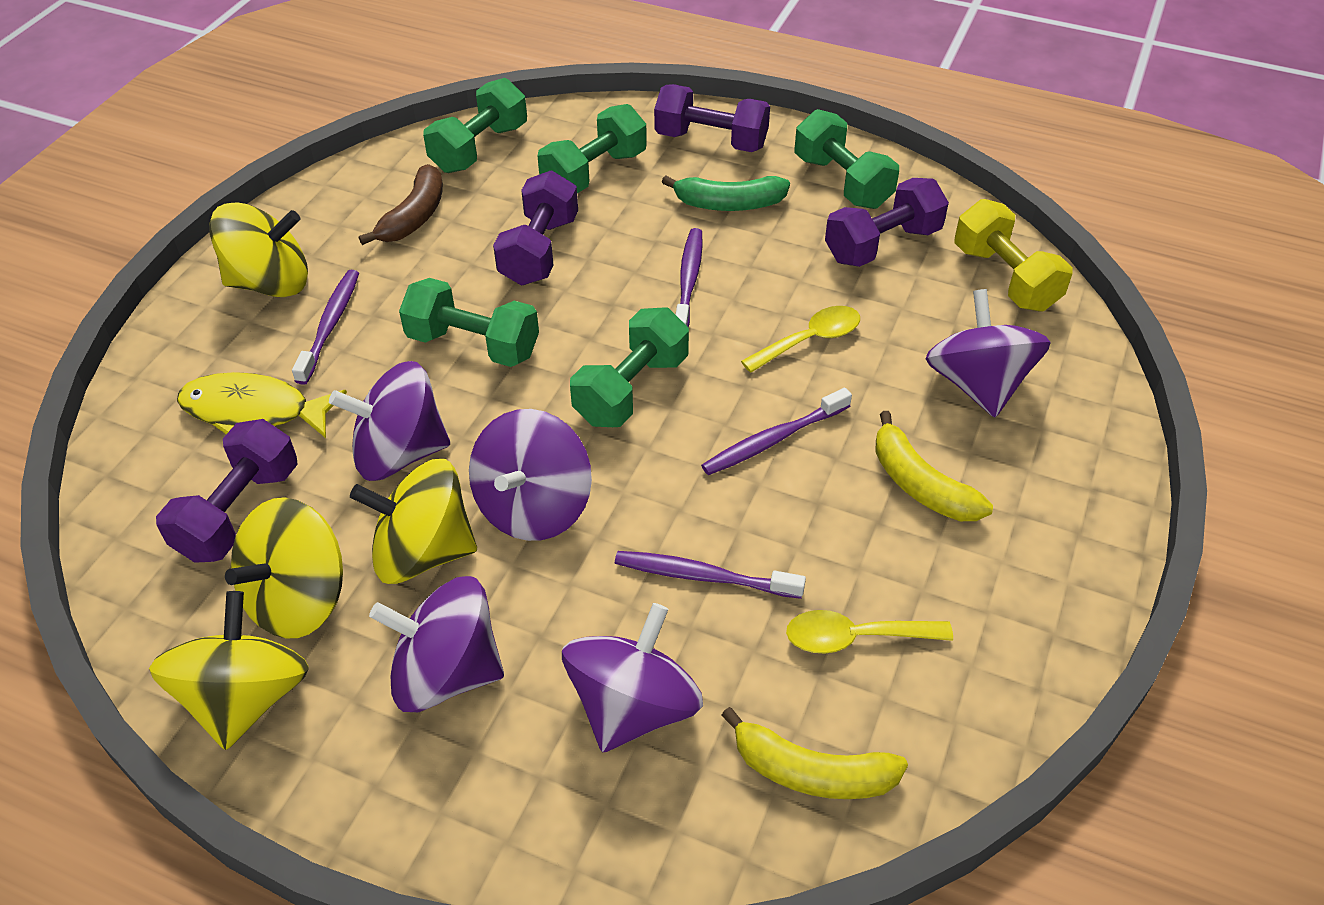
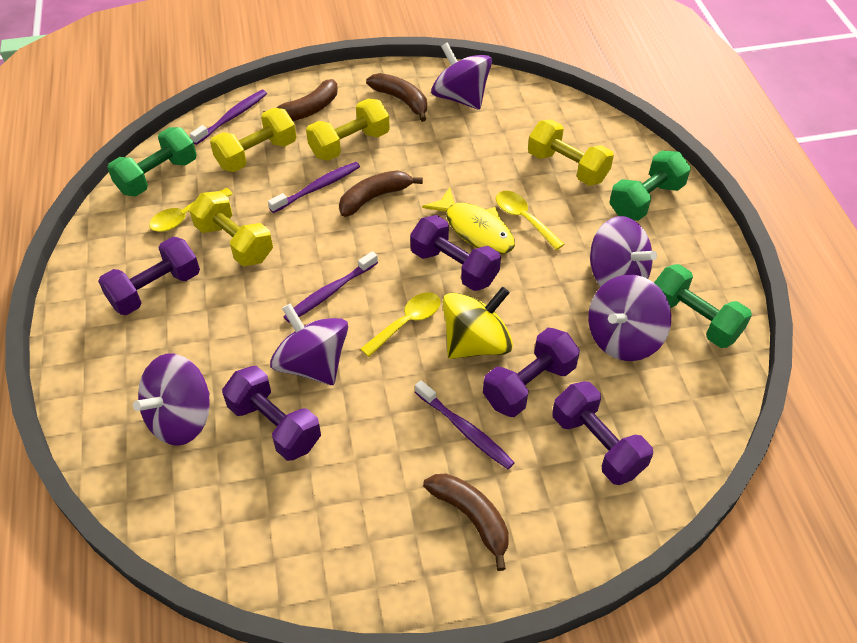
brown banana: 1 -> 4
green banana: 1 -> 0
green dumbbell: 5 -> 3
purple dumbbell: 4 -> 5
yellow banana: 2 -> 0
yellow dumbbell: 1 -> 4
yellow spinning top: 4 -> 1
yellow spoon: 2 -> 3

